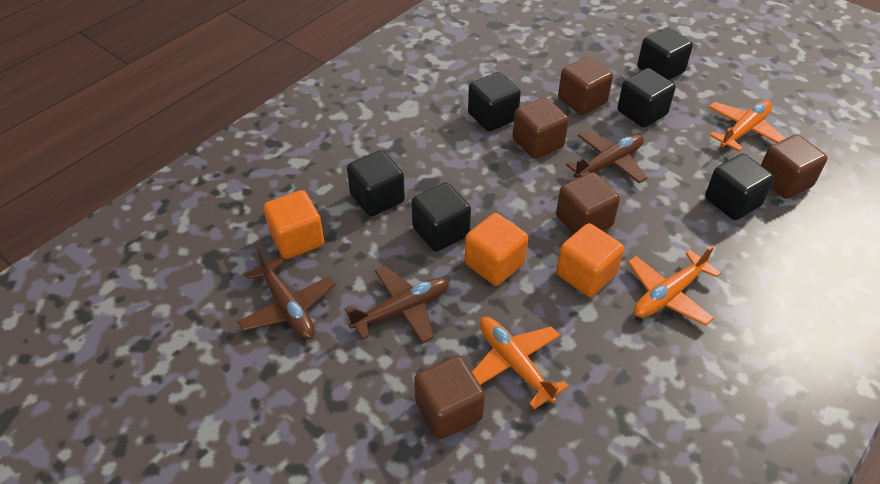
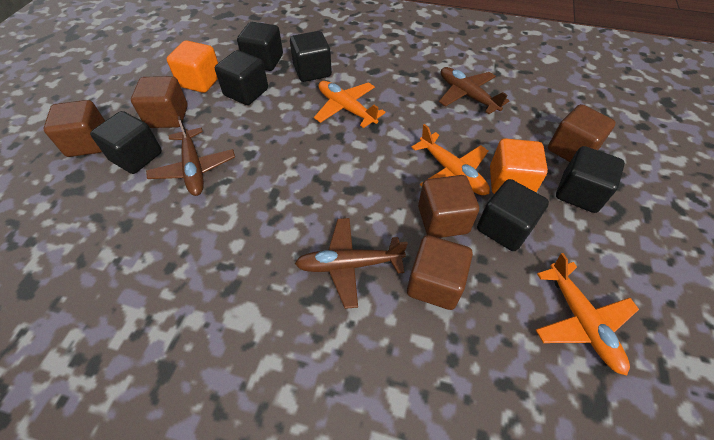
orange cube: 3 -> 2

